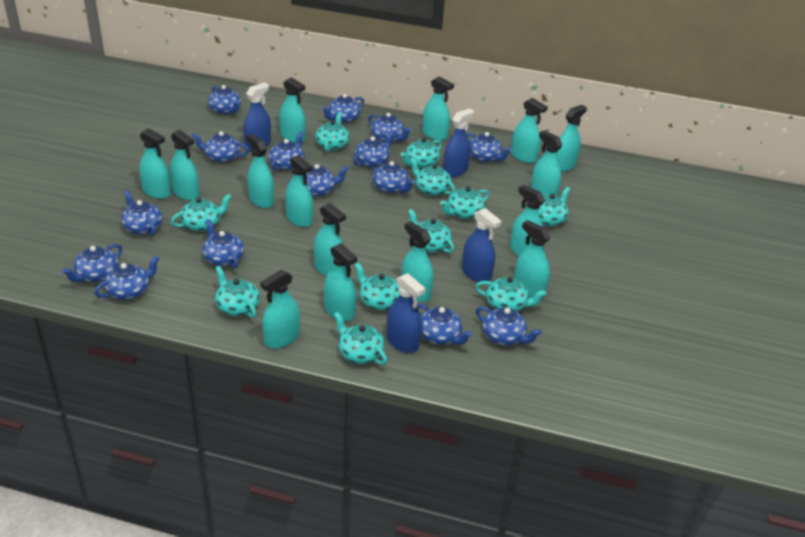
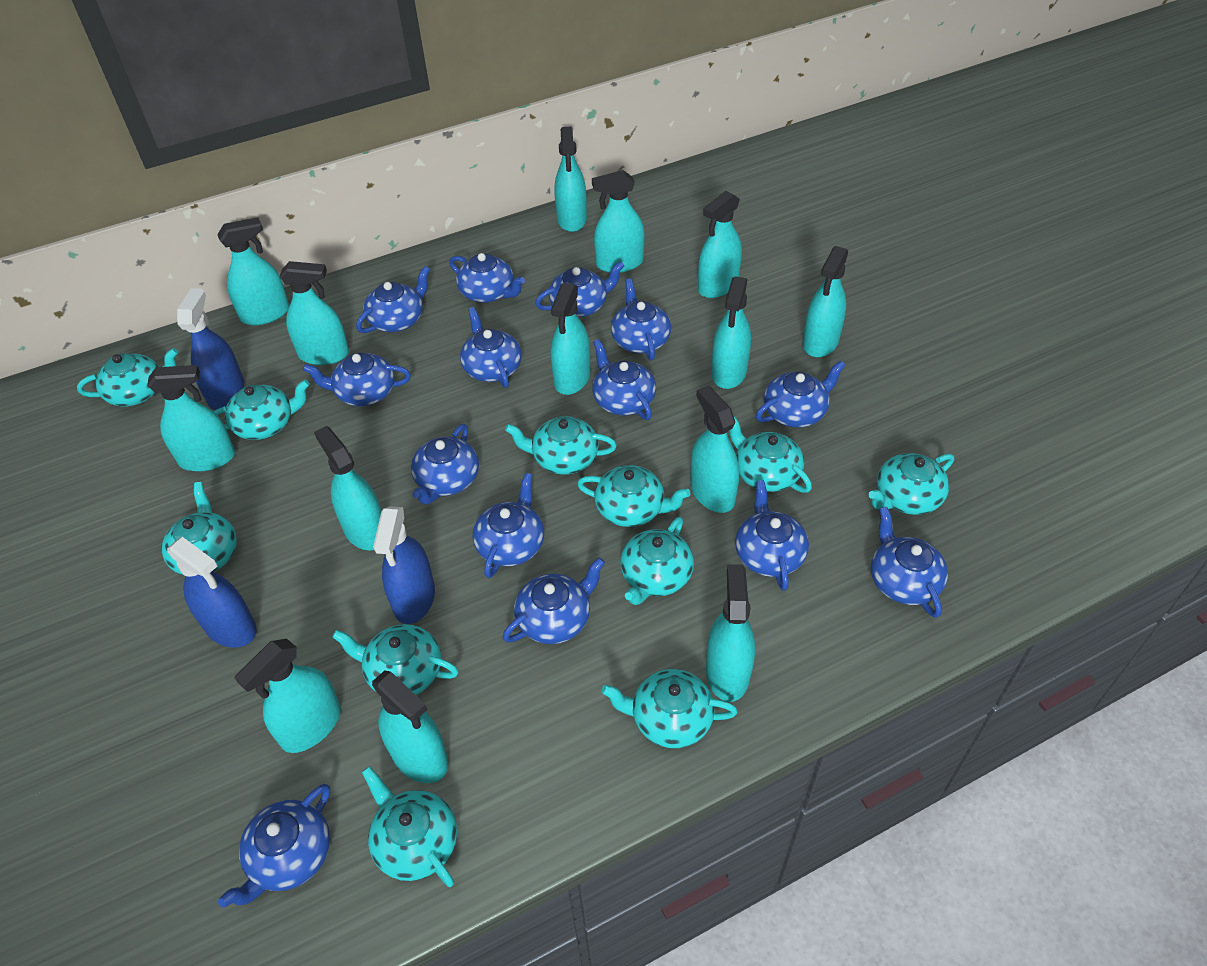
blue spray bottle: 4 -> 3
blue teapot: 15 -> 14
turquoise spray bottle: 15 -> 14

